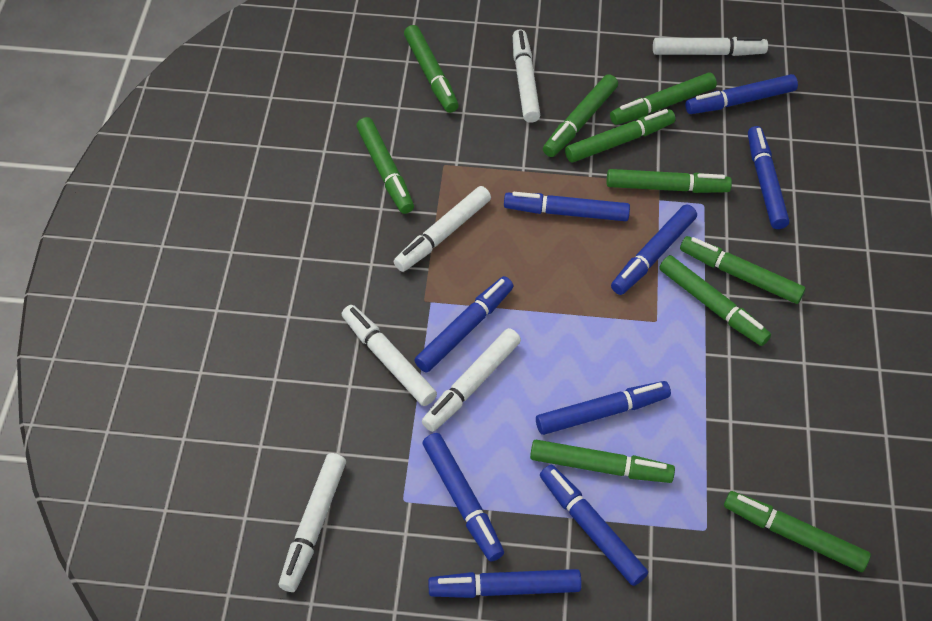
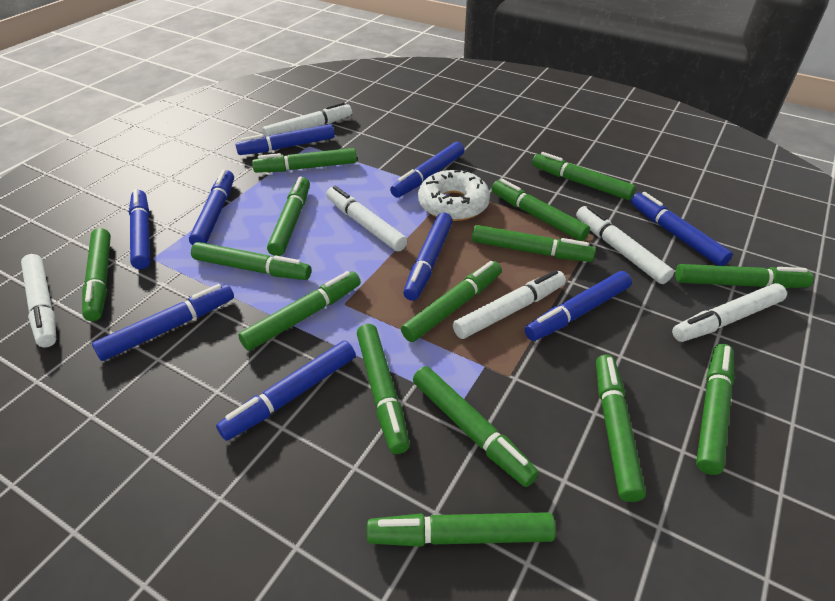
green marker: 10 -> 15
white donut: 0 -> 1

